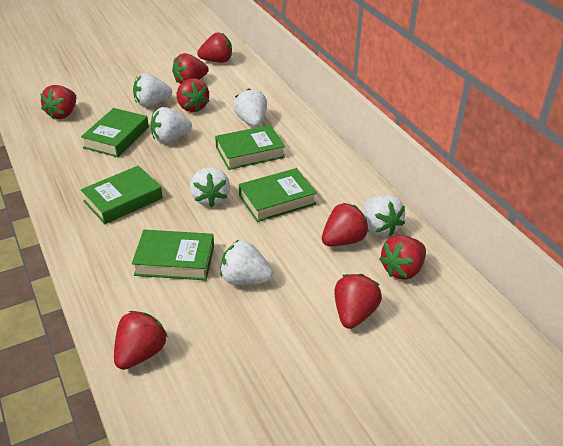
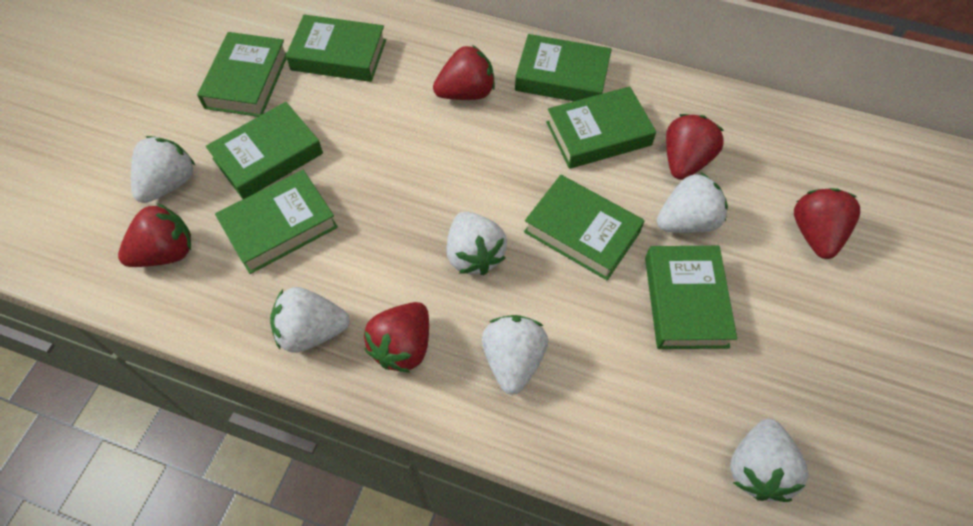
green book: 5 -> 8
red strawberry: 8 -> 5

